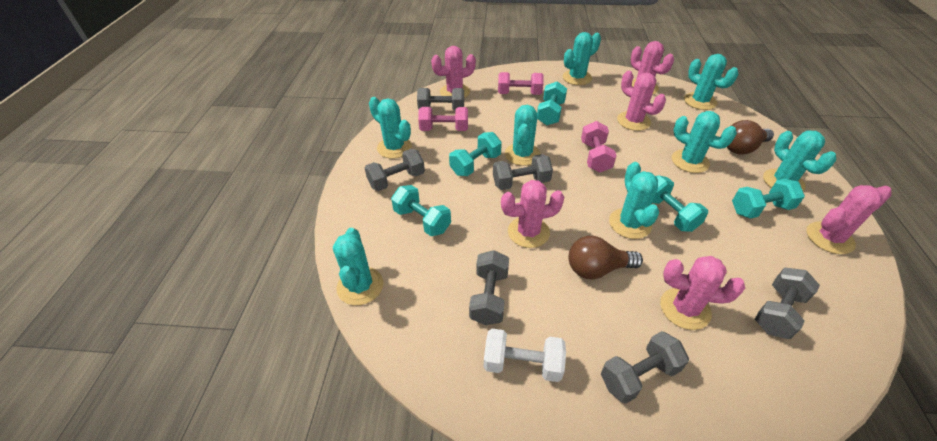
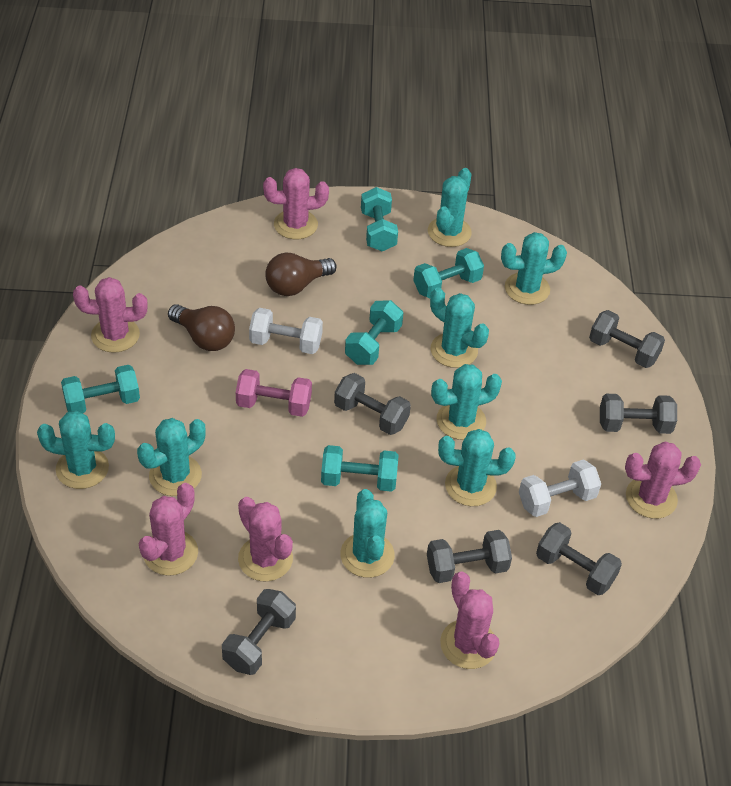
pink dumbbell: 3 -> 1
white dumbbell: 1 -> 2

